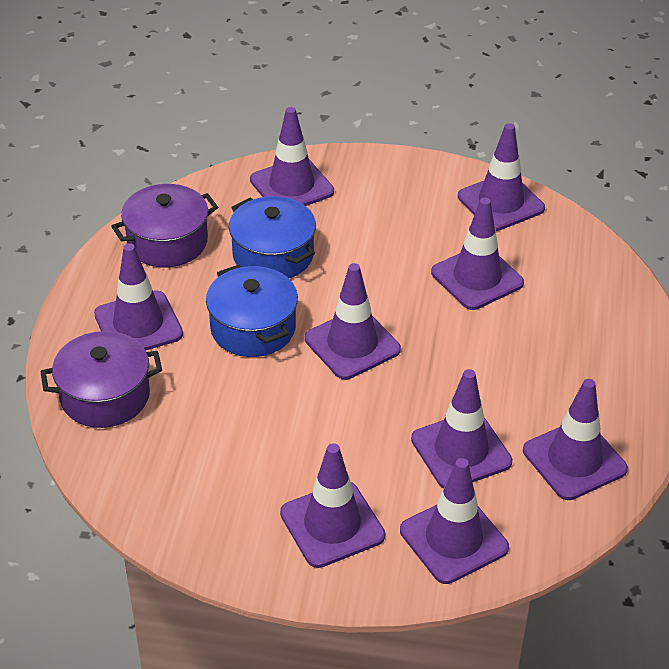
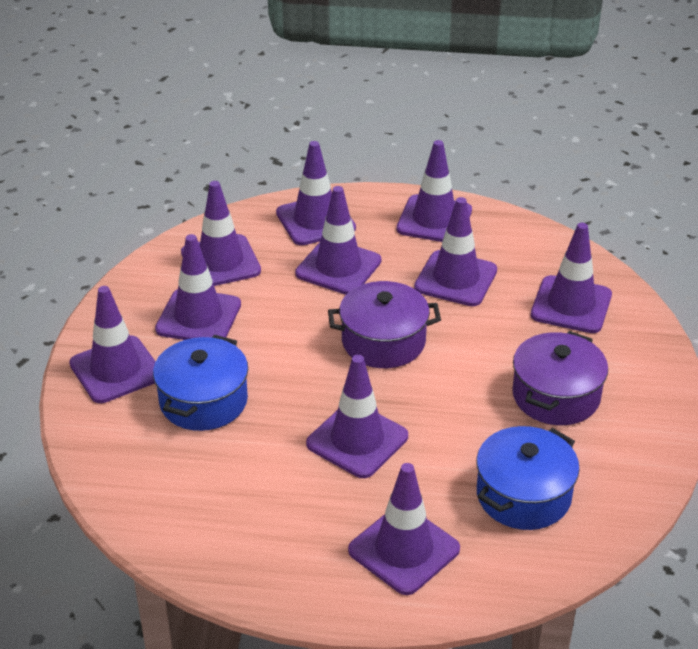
purple traffic cone: 9 -> 10

